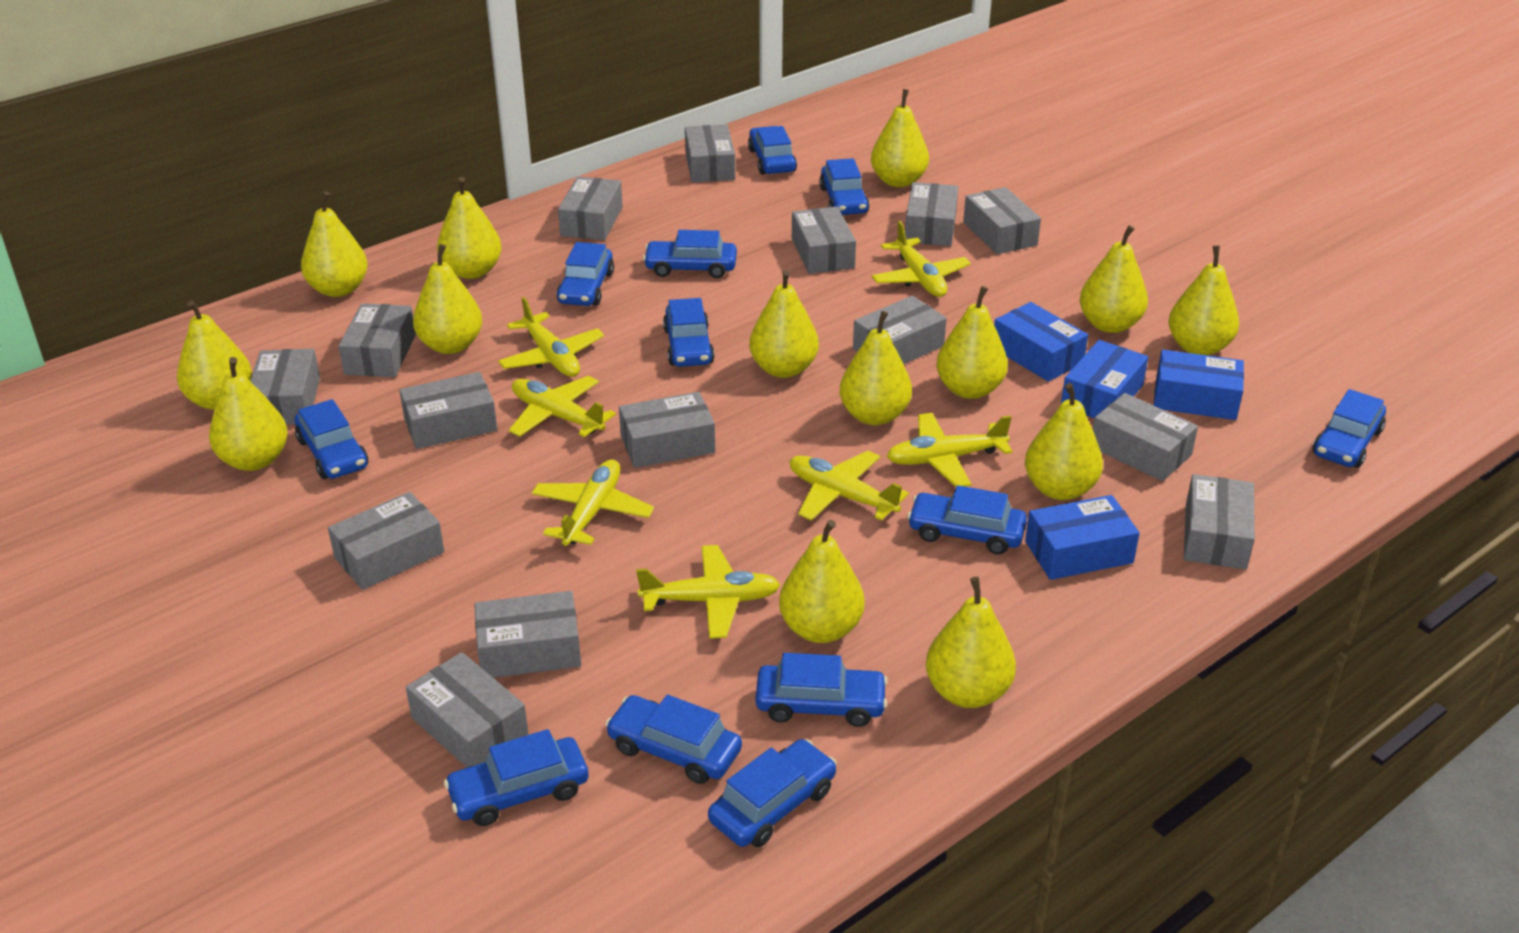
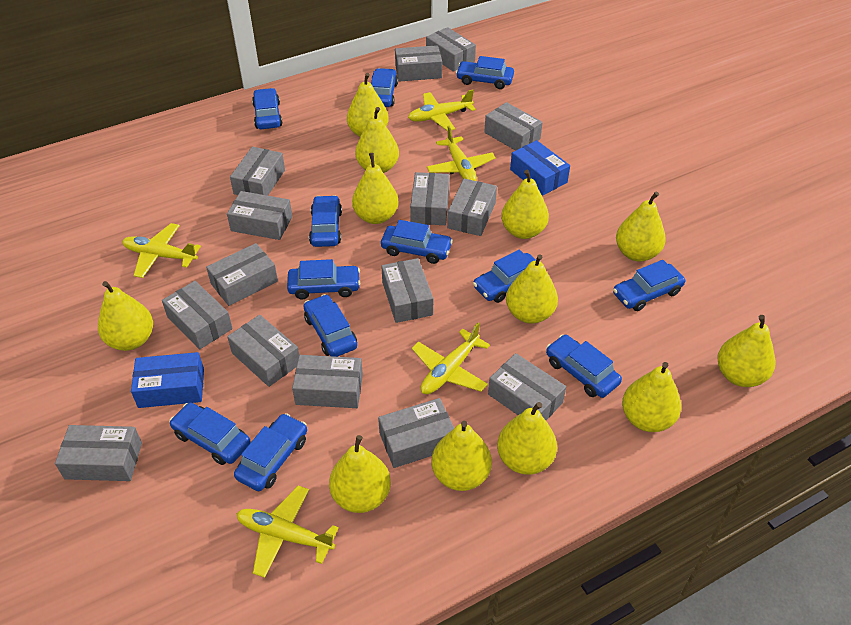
blue box: 4 -> 2
yellow pear: 14 -> 12
yellow plane: 7 -> 5

